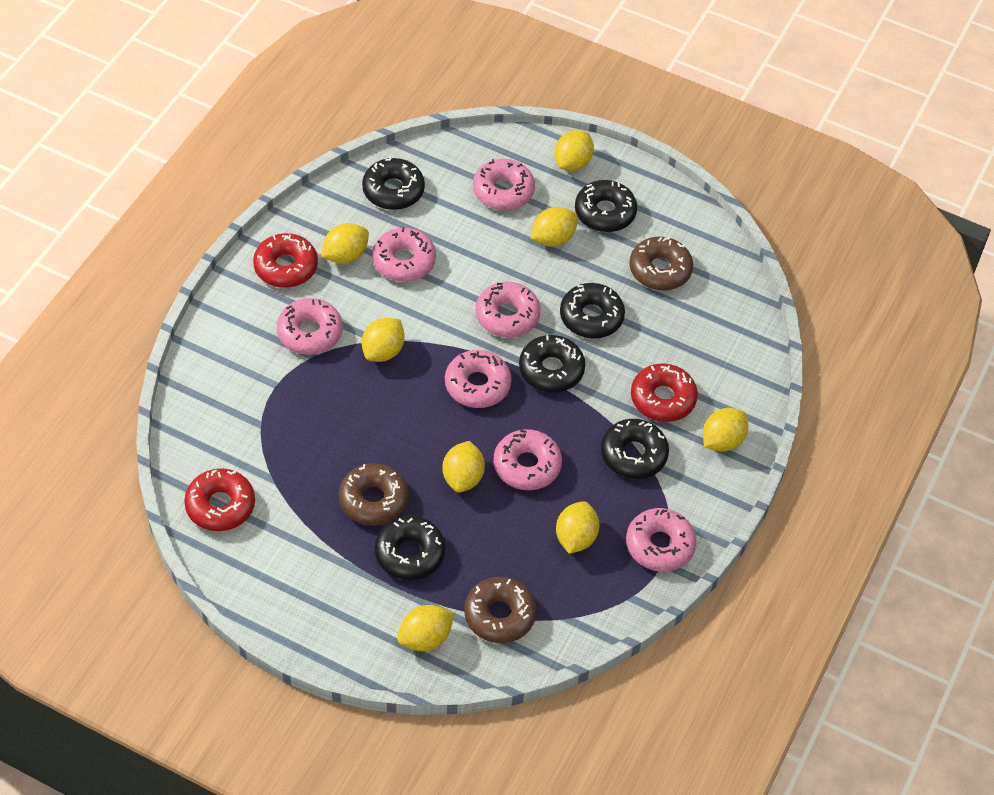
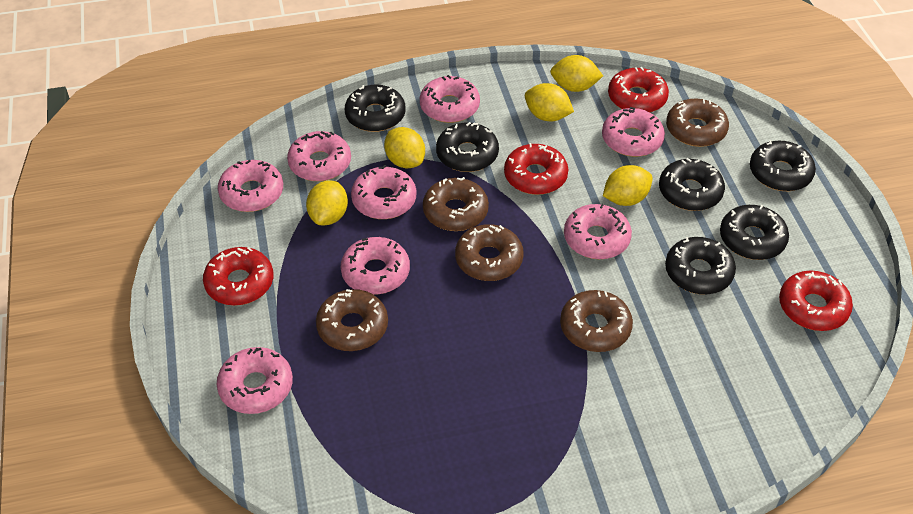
brown donut: 3 -> 5
pink donut: 7 -> 8
red donut: 3 -> 4
yellow lemon: 8 -> 5

